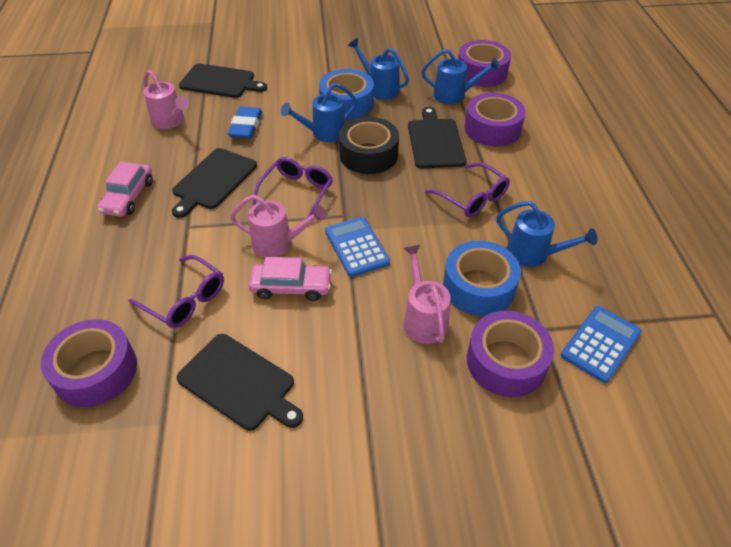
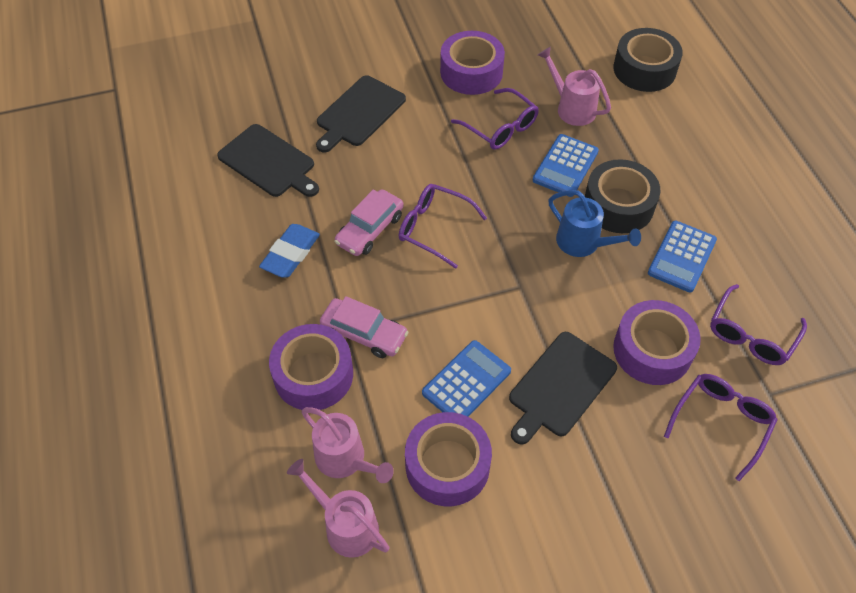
black cutting board: 4 -> 3
black tape: 1 -> 2
blue calculator: 2 -> 3
blue tape: 2 -> 0
blue watering can: 4 -> 1
purple glasses: 3 -> 4

